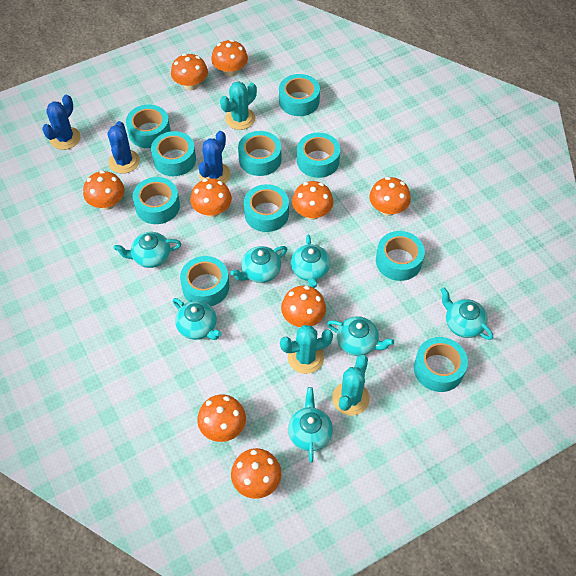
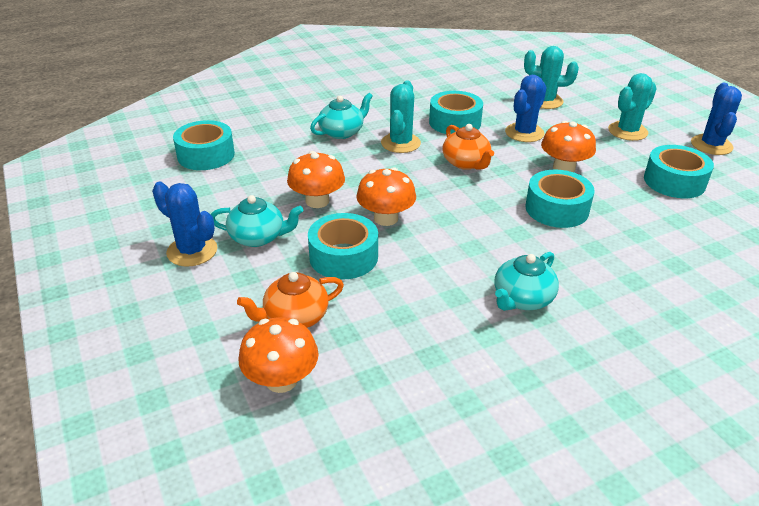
orange mushroom: 9 -> 4
orange teapot: 0 -> 2
turquoise tape: 10 -> 5
turquoise teapot: 7 -> 3

